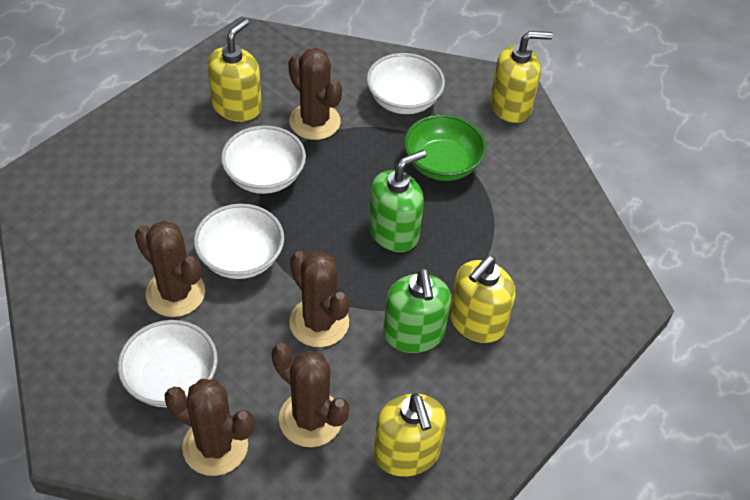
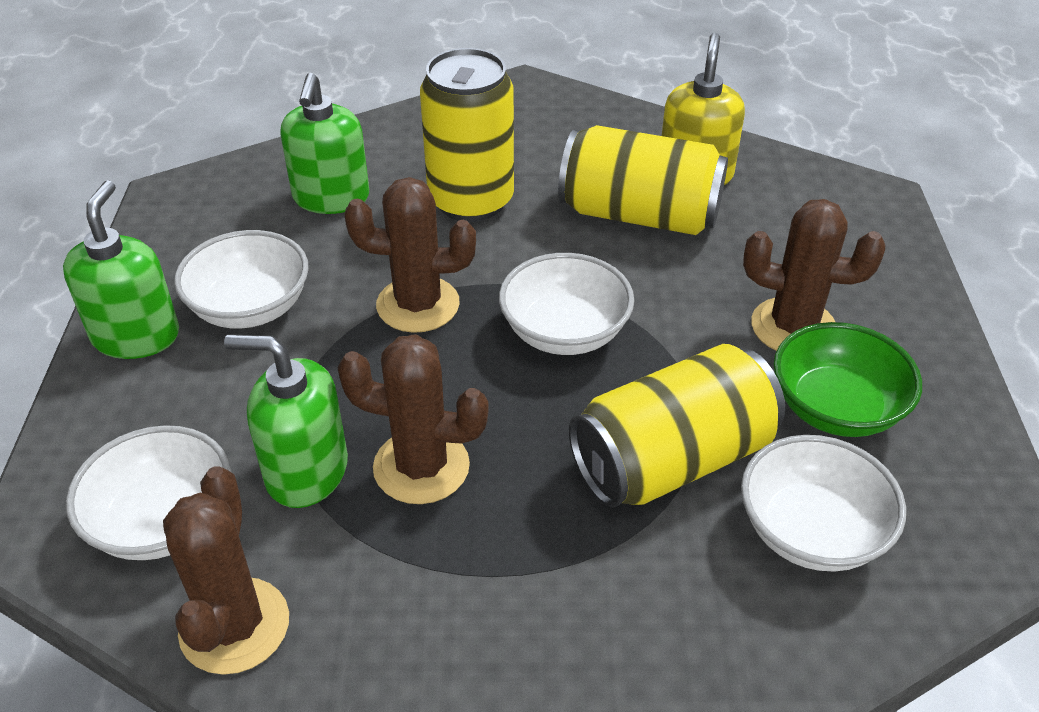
brown cactus: 5 -> 4
green soap dispenser: 2 -> 3
yellow can: 0 -> 3
yellow soap dispenser: 4 -> 1

